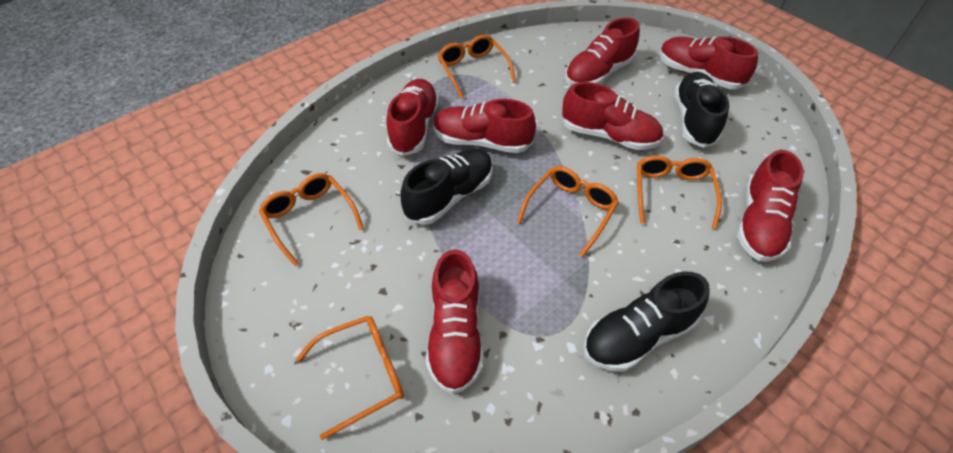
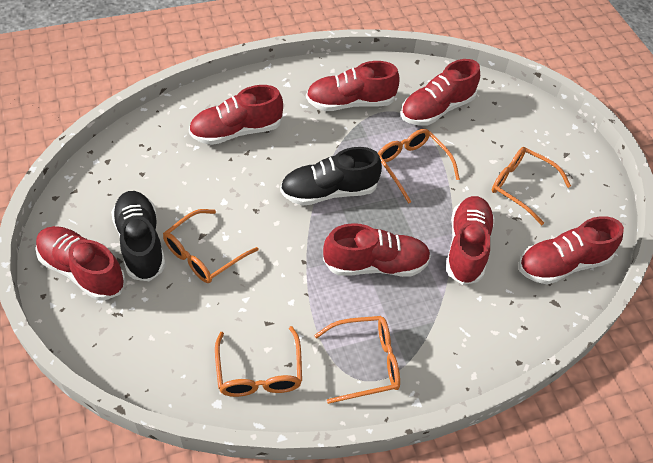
black shoe: 3 -> 2

